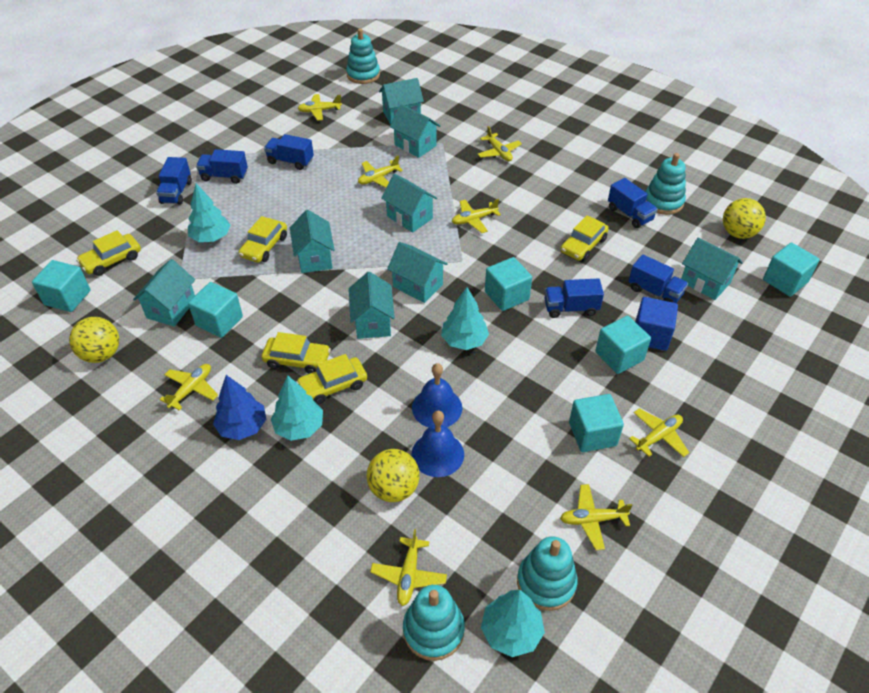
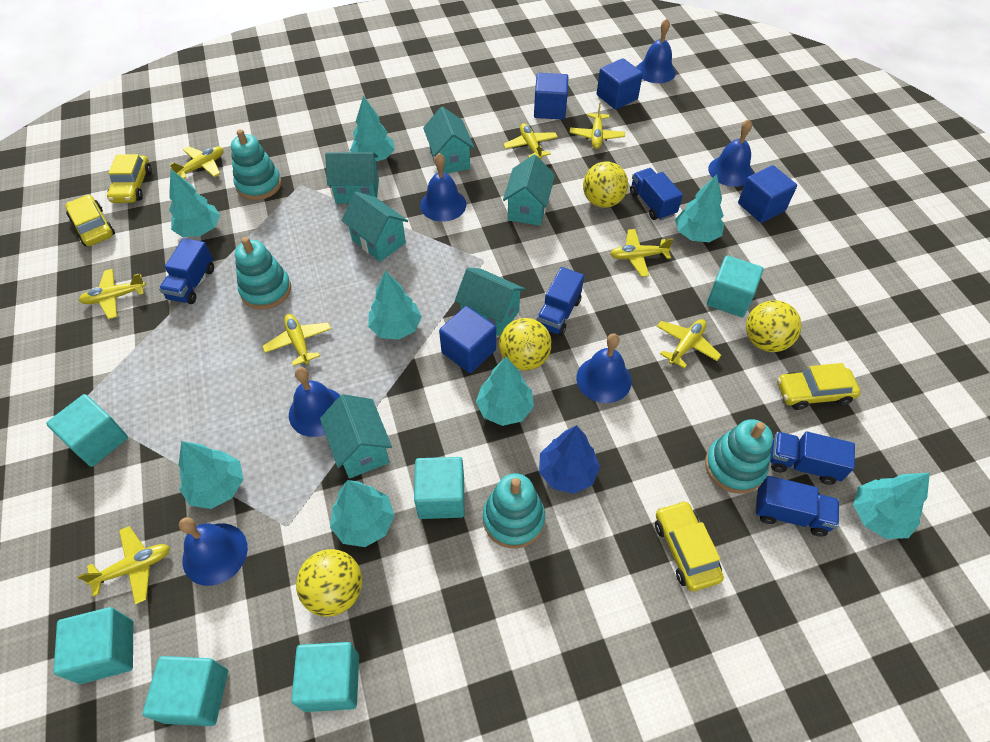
blue bell: 2 -> 6
blue cube: 1 -> 4
blue truck: 6 -> 5
turquoise house: 8 -> 6
turquoise tree: 4 -> 8
yellow ball: 3 -> 4
yellow car: 5 -> 4

